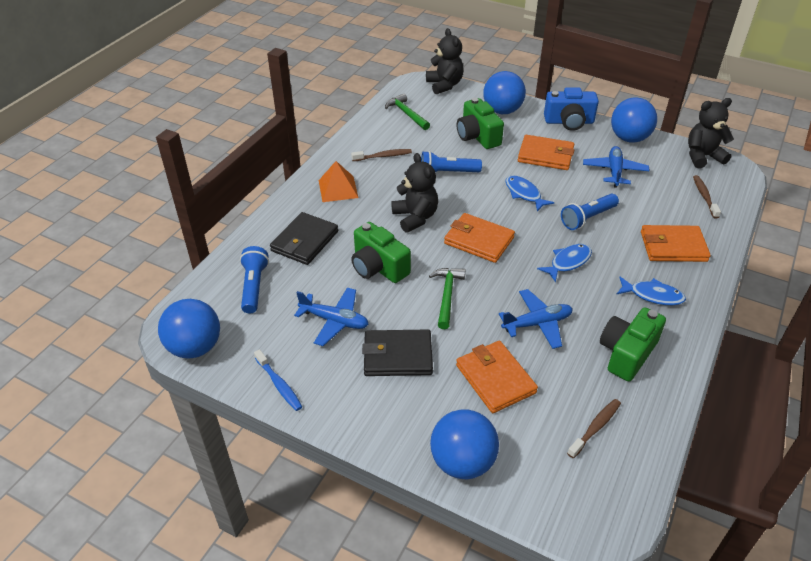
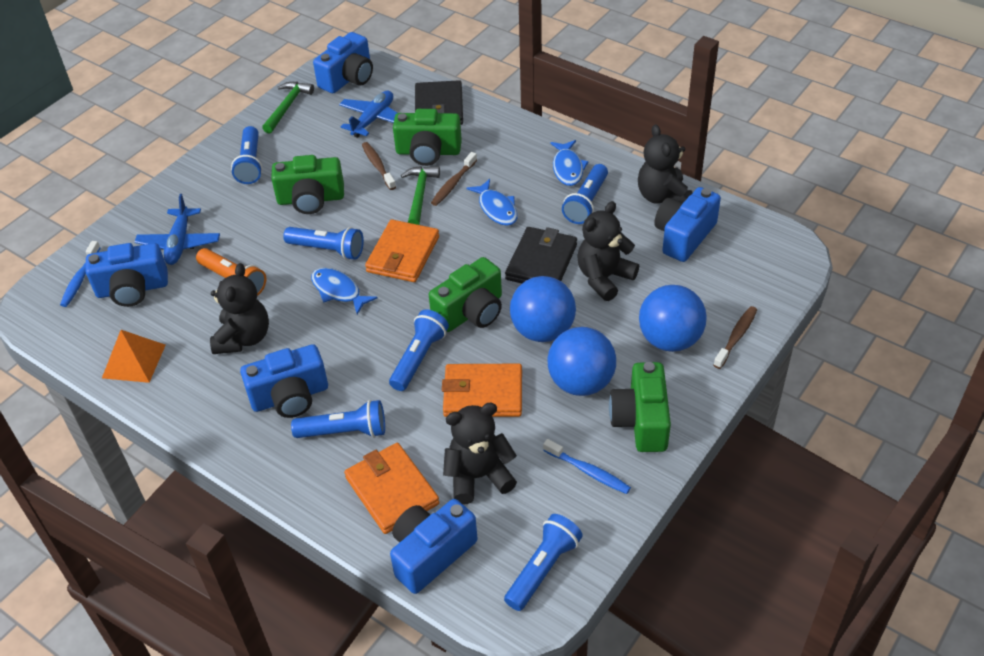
black teddy bear: 3 -> 4
blue ball: 4 -> 3
blue camera: 1 -> 5
blue flashlight: 3 -> 6
blue plane: 3 -> 2
blue toothbrush: 1 -> 2
green camera: 3 -> 4
orange flashlight: 0 -> 1
orange wallet: 4 -> 3

